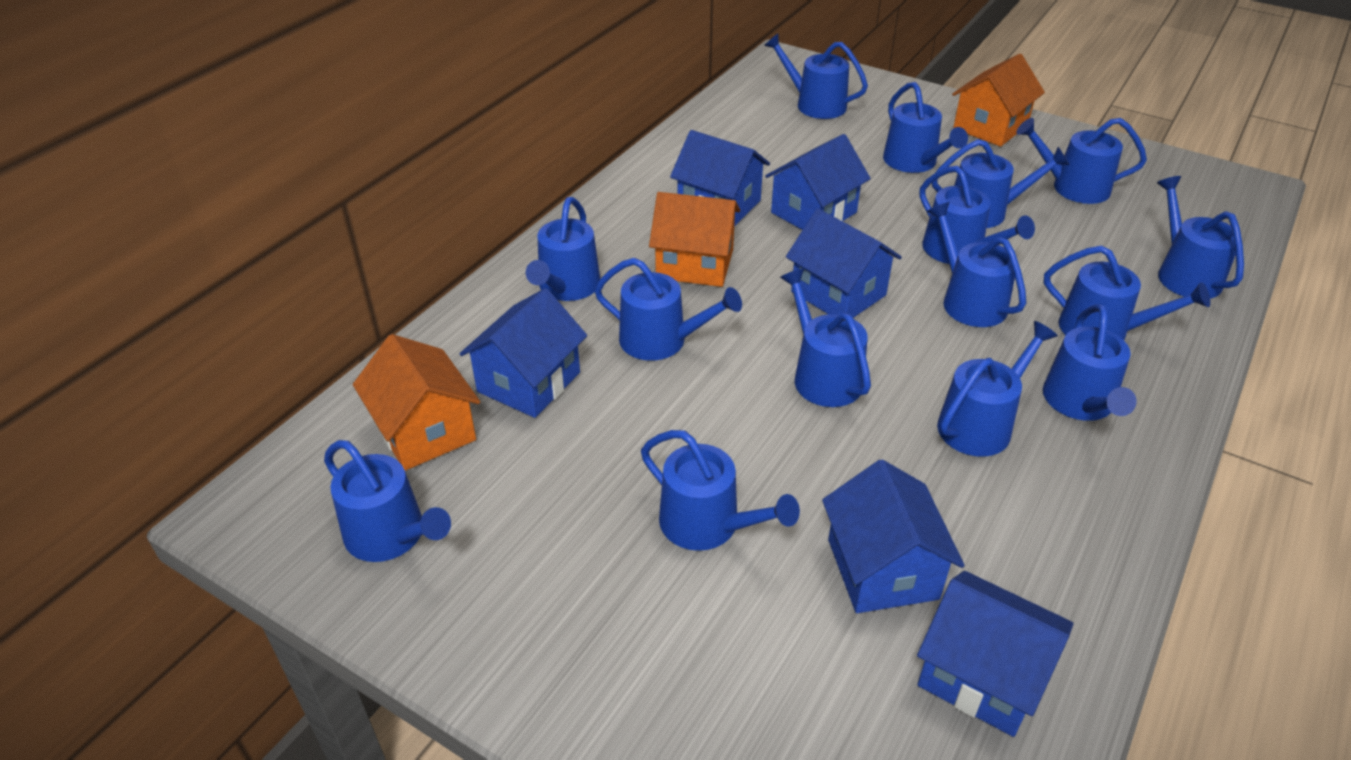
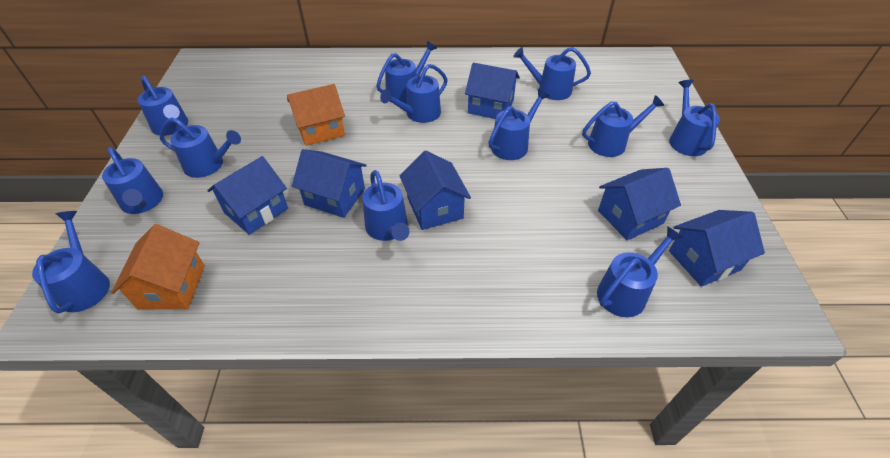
blue watering can: 15 -> 12
orange house: 3 -> 2

